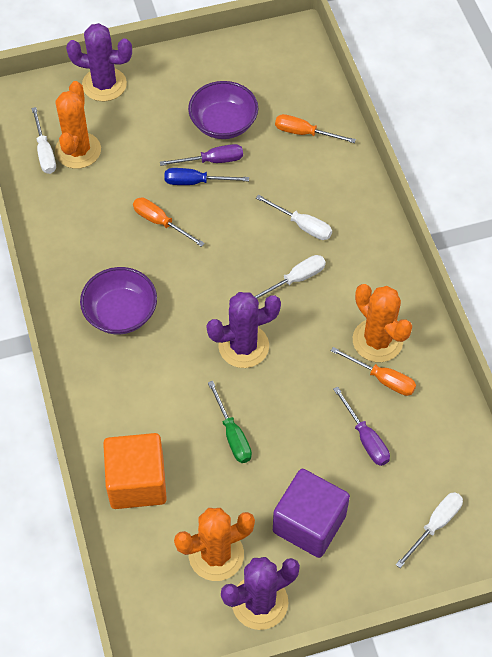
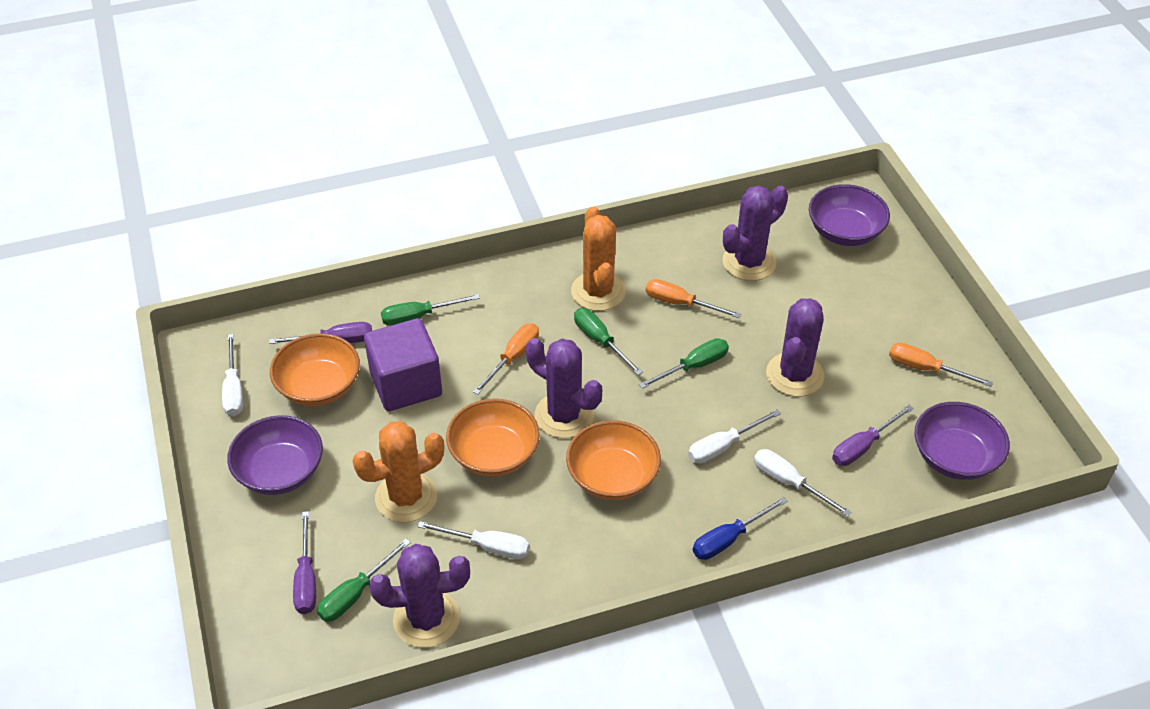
green screwdriver: 1 -> 4
orange bowl: 0 -> 3
orange cactus: 3 -> 2
orange cube: 1 -> 0
purple bowl: 2 -> 3
purple cactus: 3 -> 4
purple screwdriver: 2 -> 3

